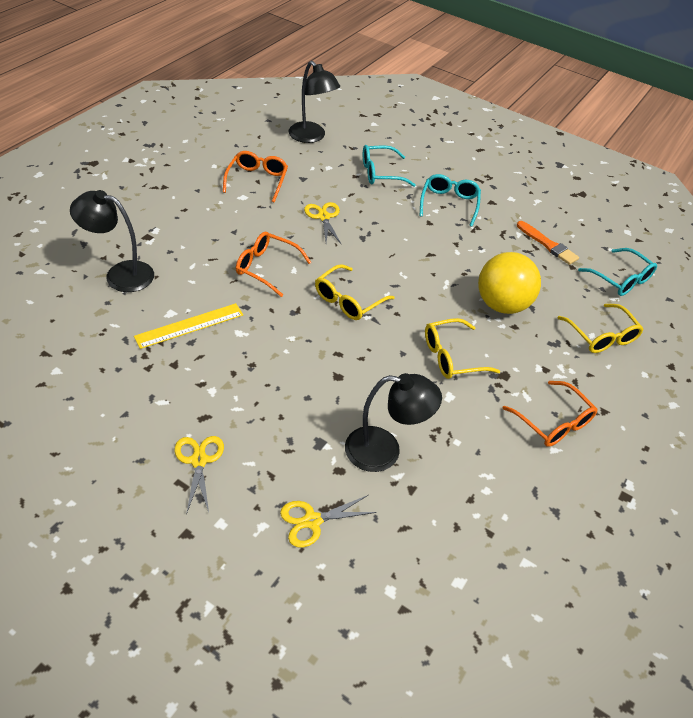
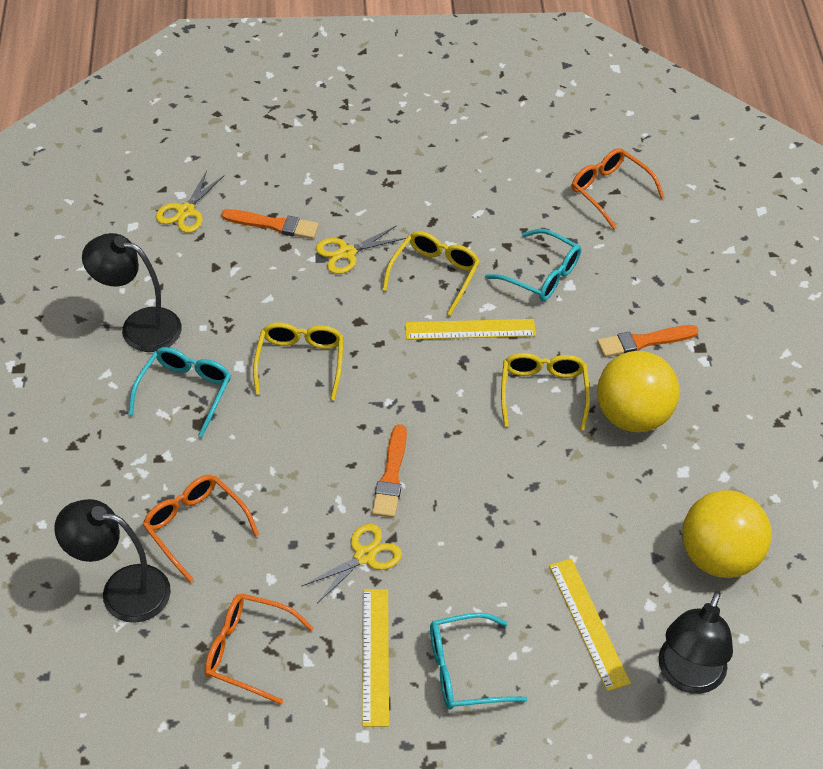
orange brush: 1 -> 3
yellow ball: 1 -> 2
yellow ruler: 1 -> 3

